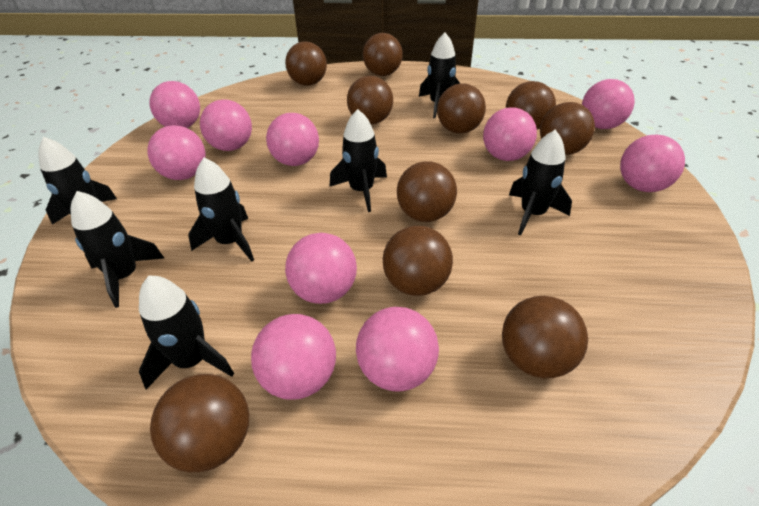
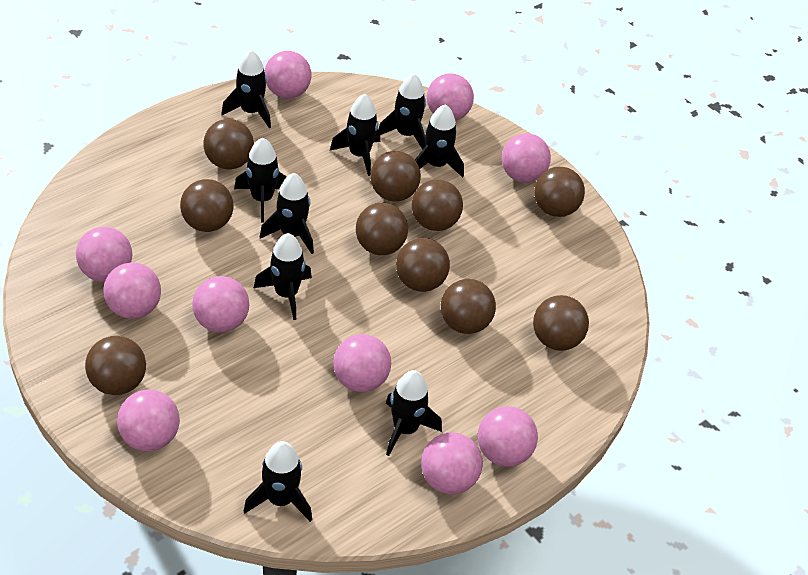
black rocket: 7 -> 9

